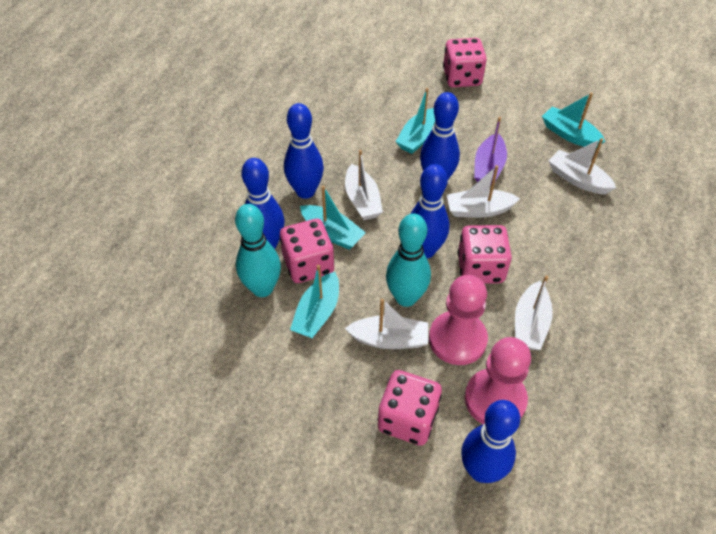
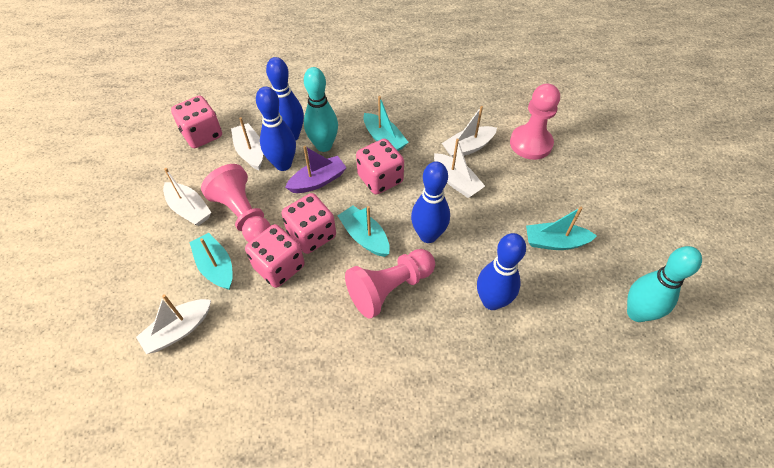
blue bowling pin: 5 -> 4
pink pawn: 2 -> 3

